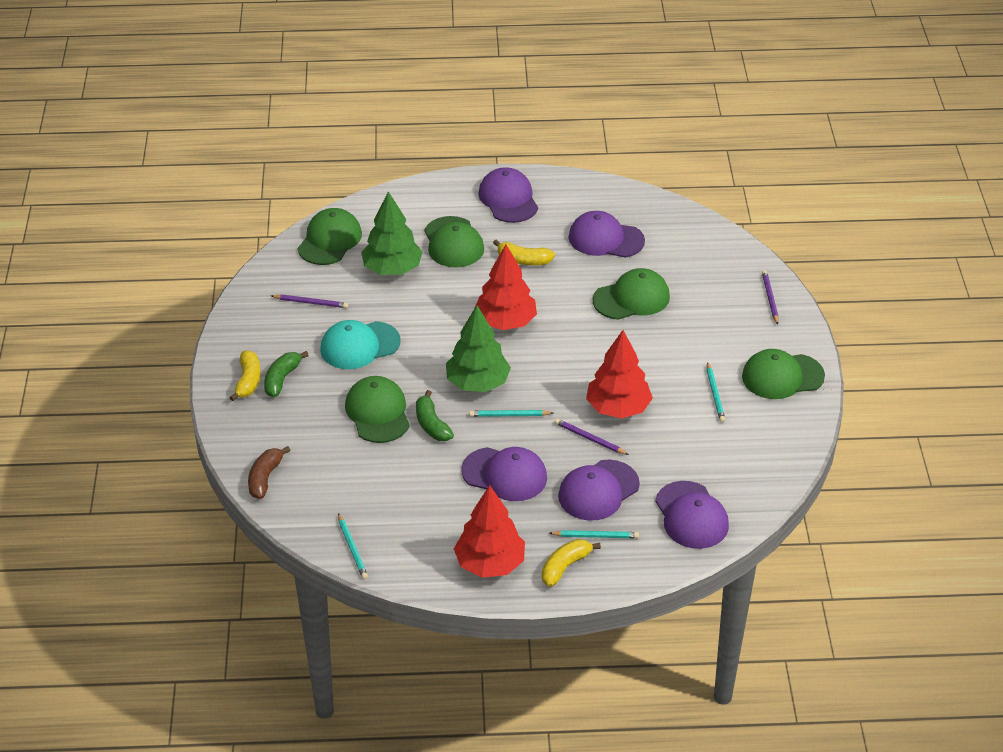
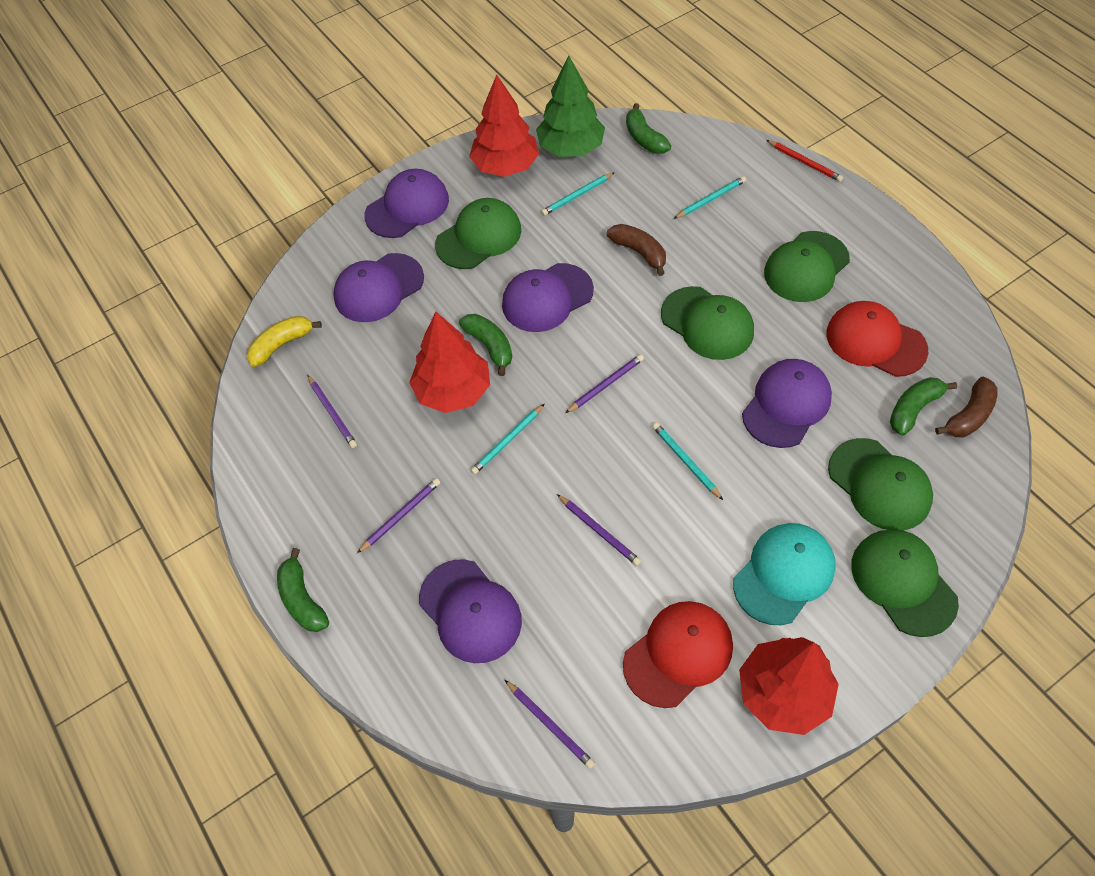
brown banana: 1 -> 2
green banana: 2 -> 4
green tree: 2 -> 1
purple pencil: 3 -> 5
red cap: 0 -> 2
red pencil: 0 -> 1
yellow banana: 3 -> 1

